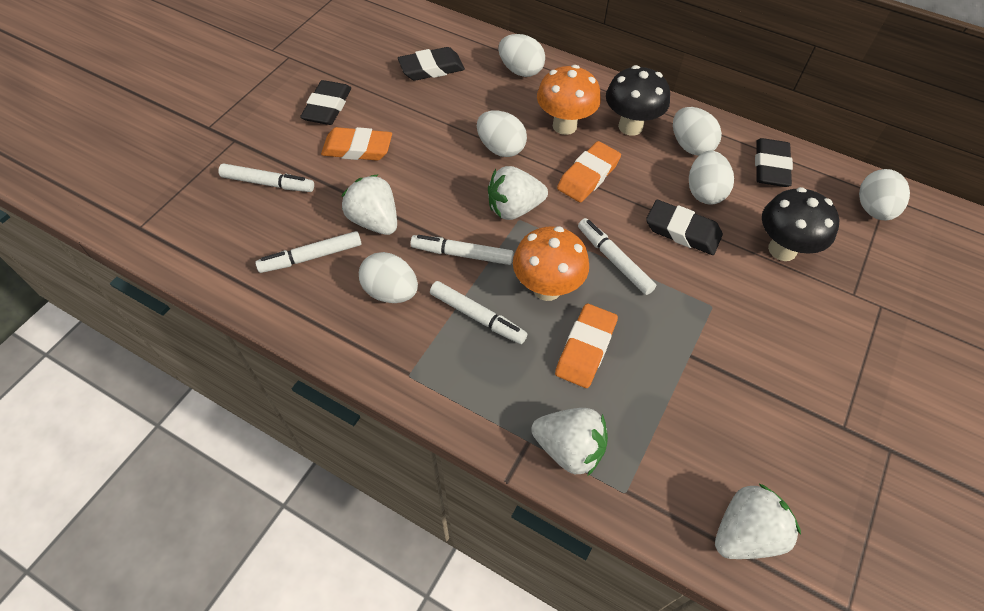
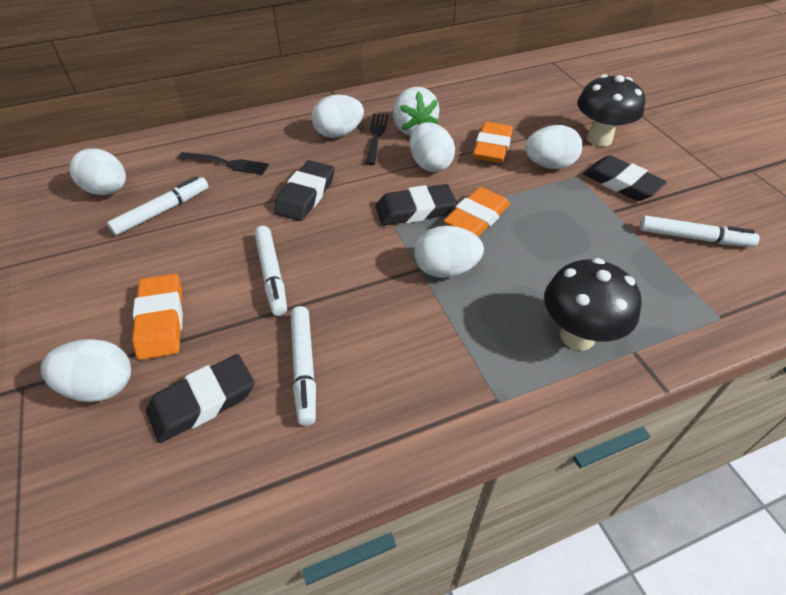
black fork: 0 -> 2
orange mushroom: 2 -> 0
white marker: 5 -> 4
white strawberry: 4 -> 1

